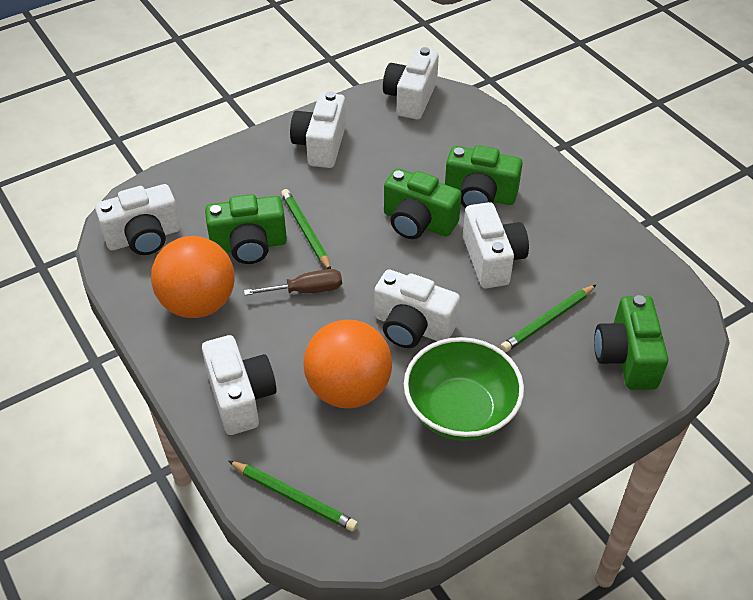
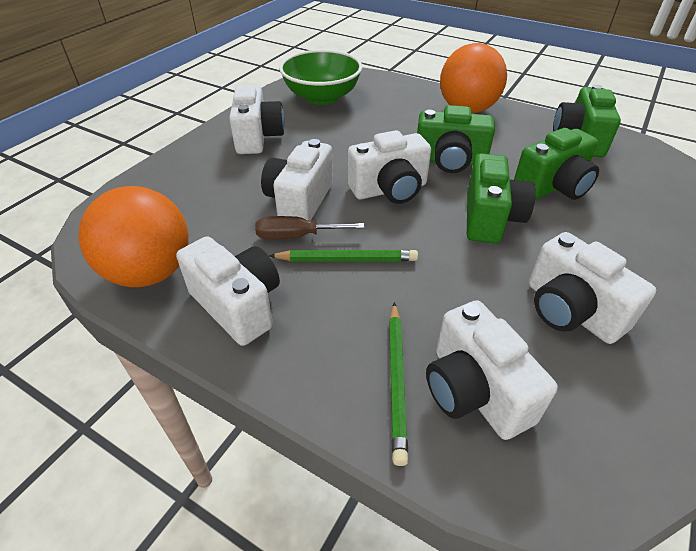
green pencil: 3 -> 2

